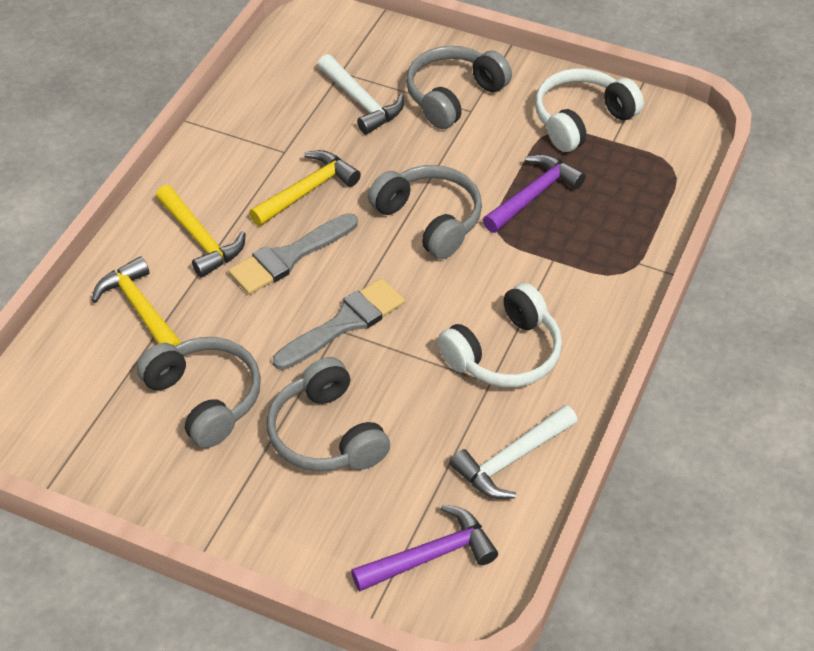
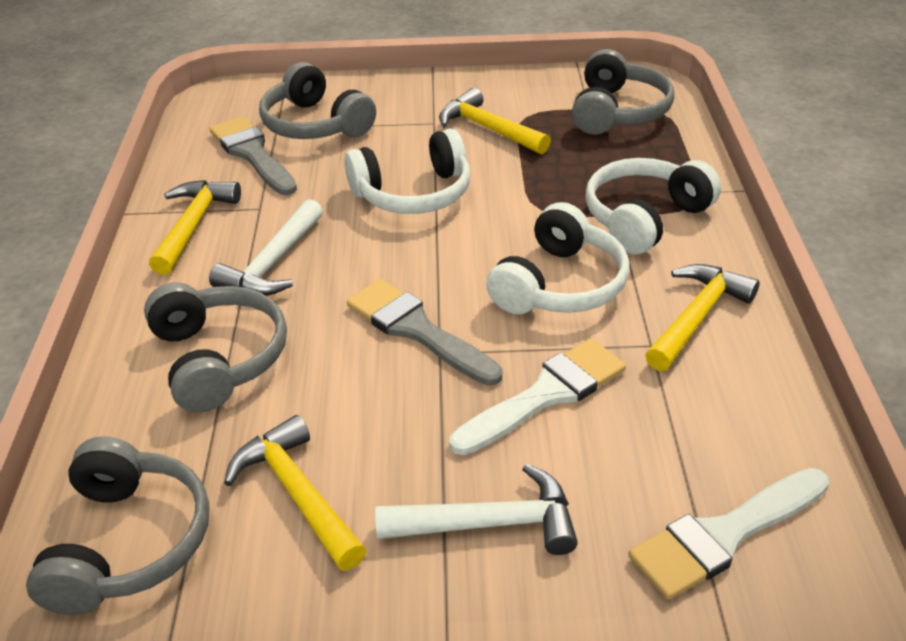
purple hammer: 2 -> 0
white brush: 0 -> 2
white headphones: 2 -> 3
yellow hammer: 3 -> 4

